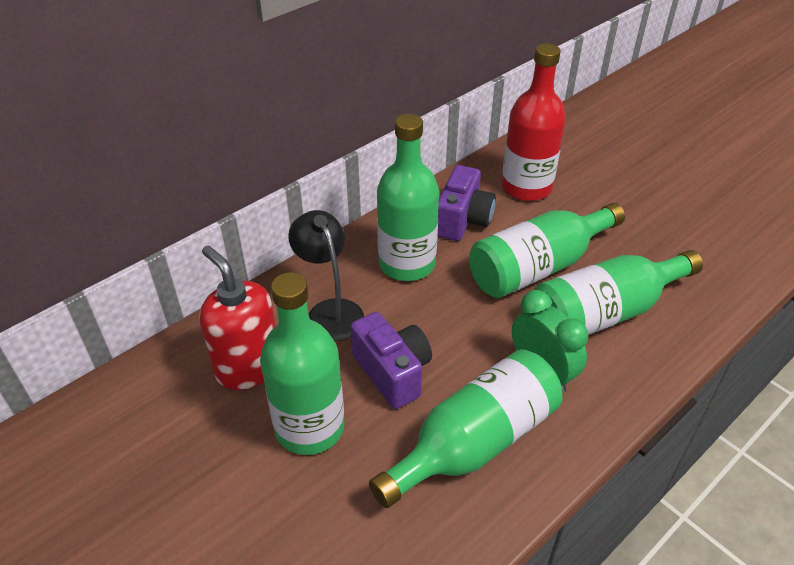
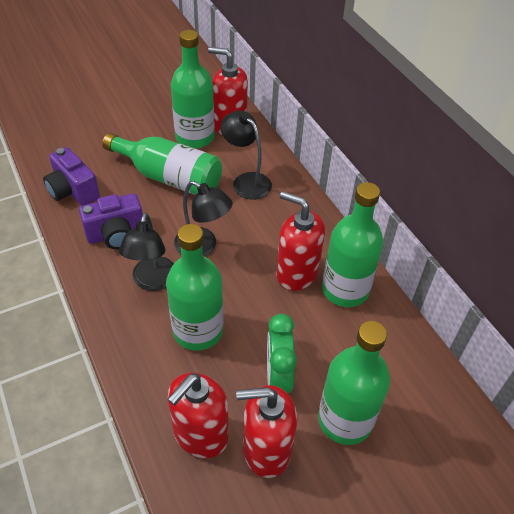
black lamp: 1 -> 3
red bottle: 1 -> 0
red soap dispenser: 1 -> 4

